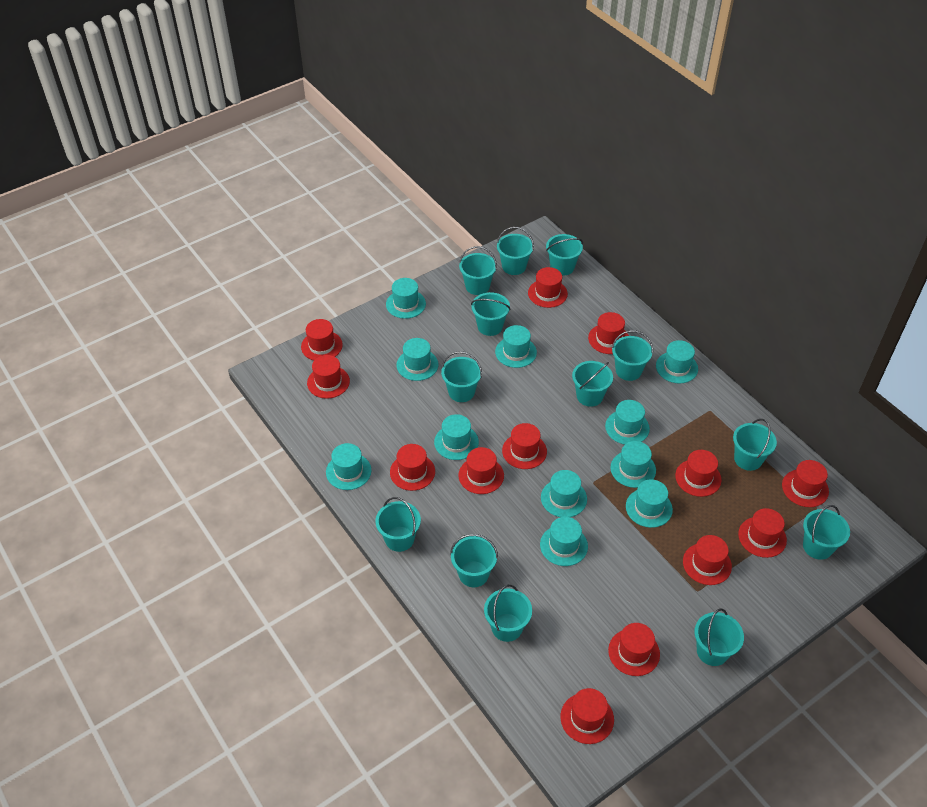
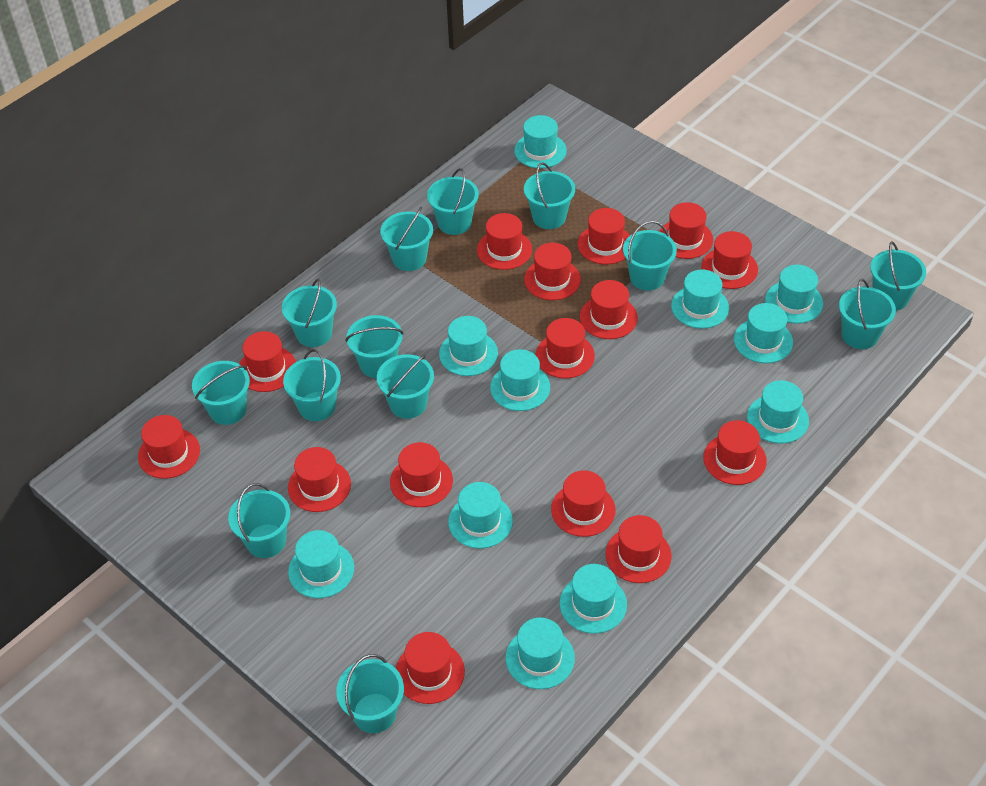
red hat: 13 -> 15

